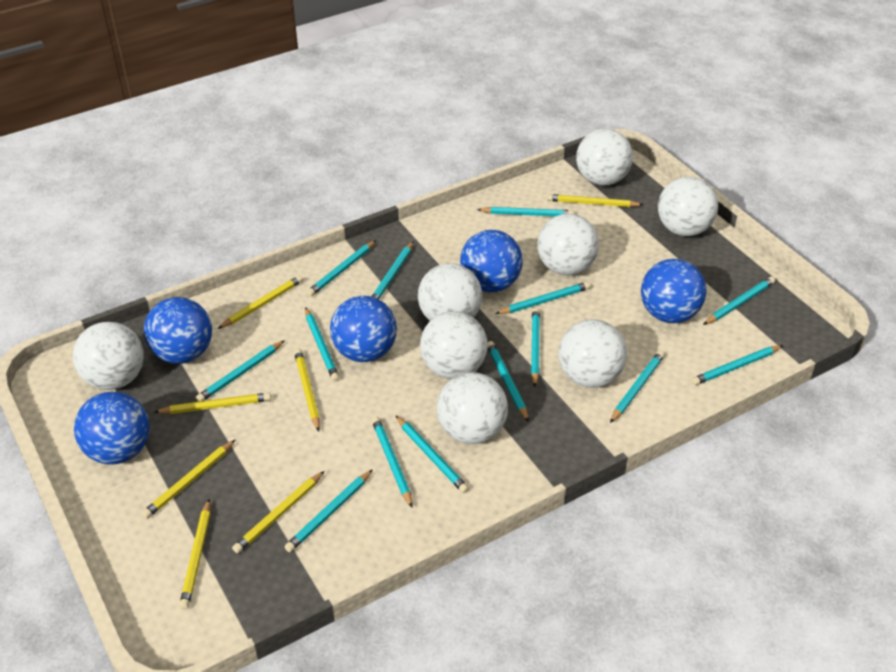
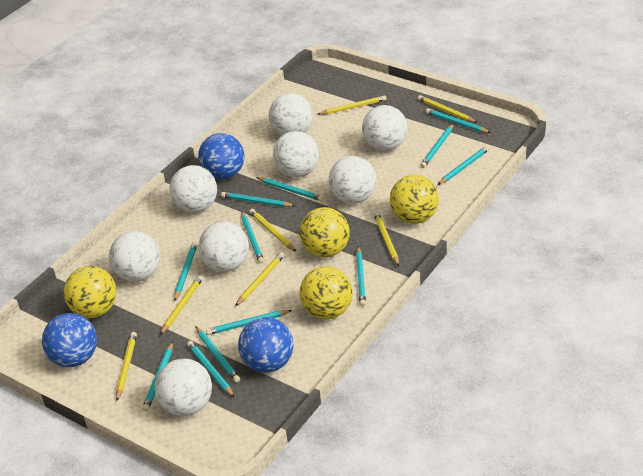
blue ball: 5 -> 3
turquoise pencil: 14 -> 12
yellow ball: 0 -> 4

